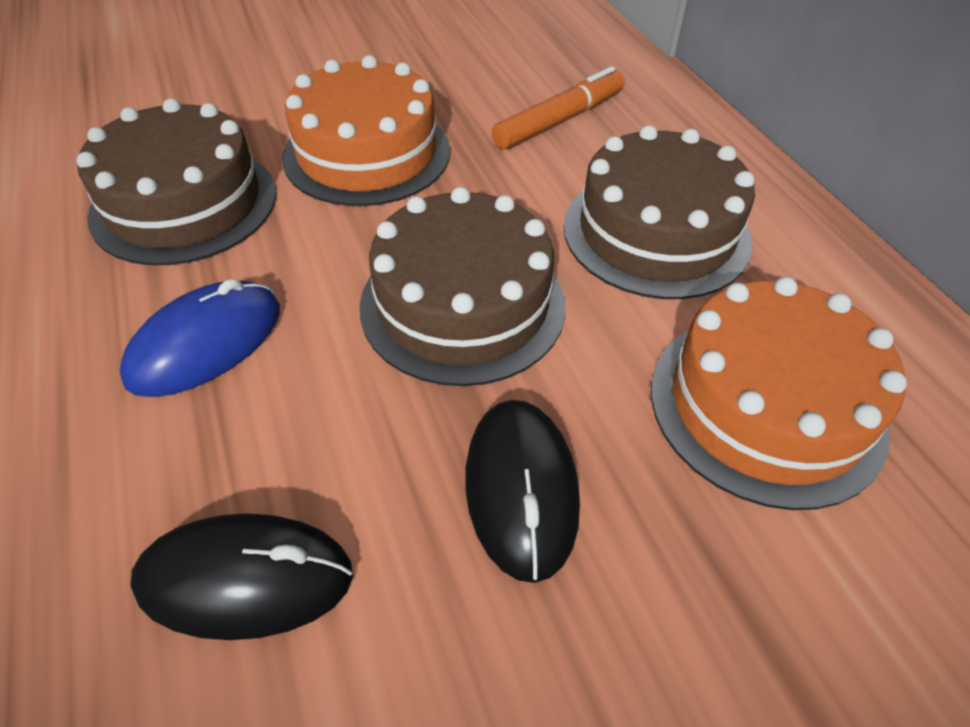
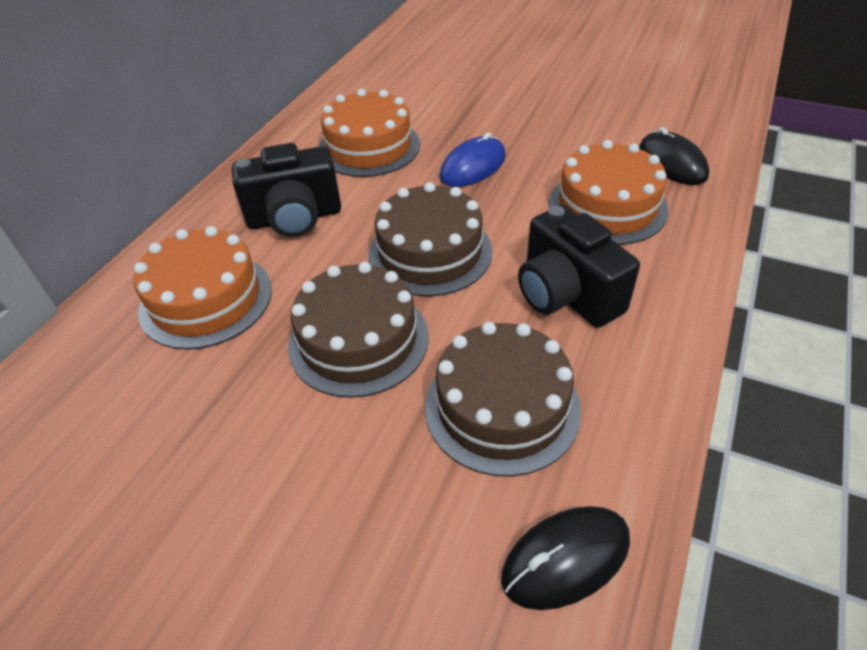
black camera: 0 -> 2
orange cake: 2 -> 3
orange marker: 1 -> 0

